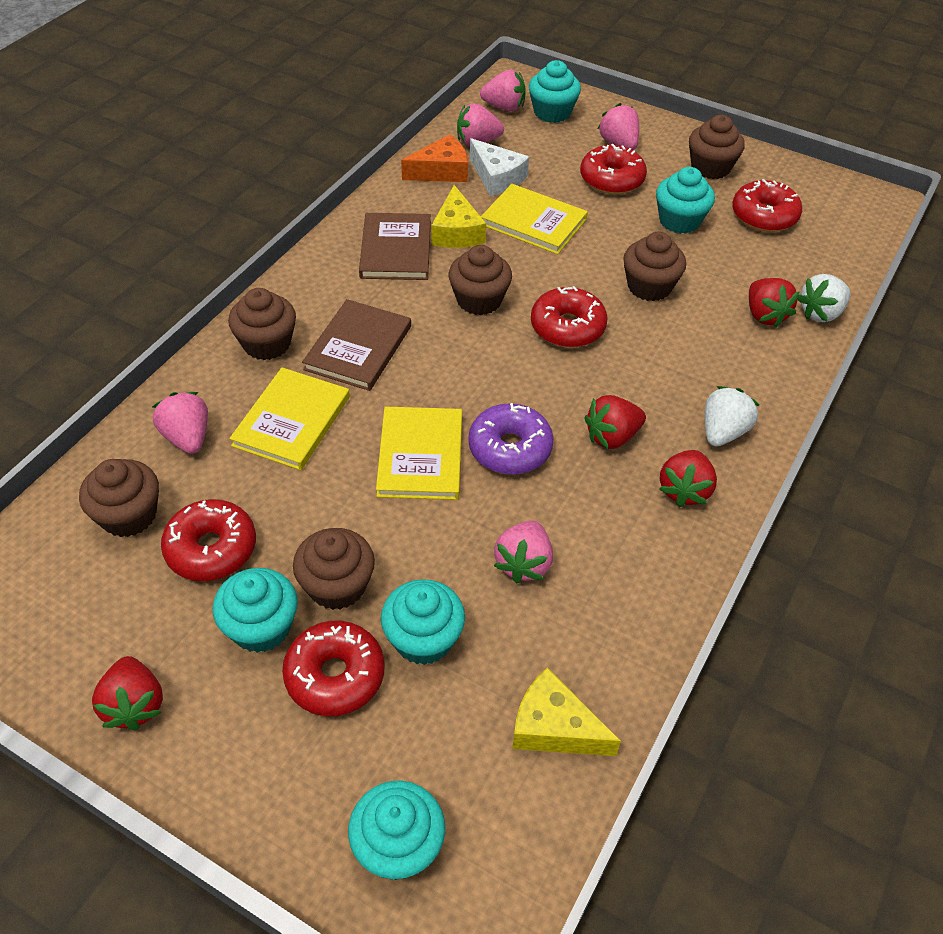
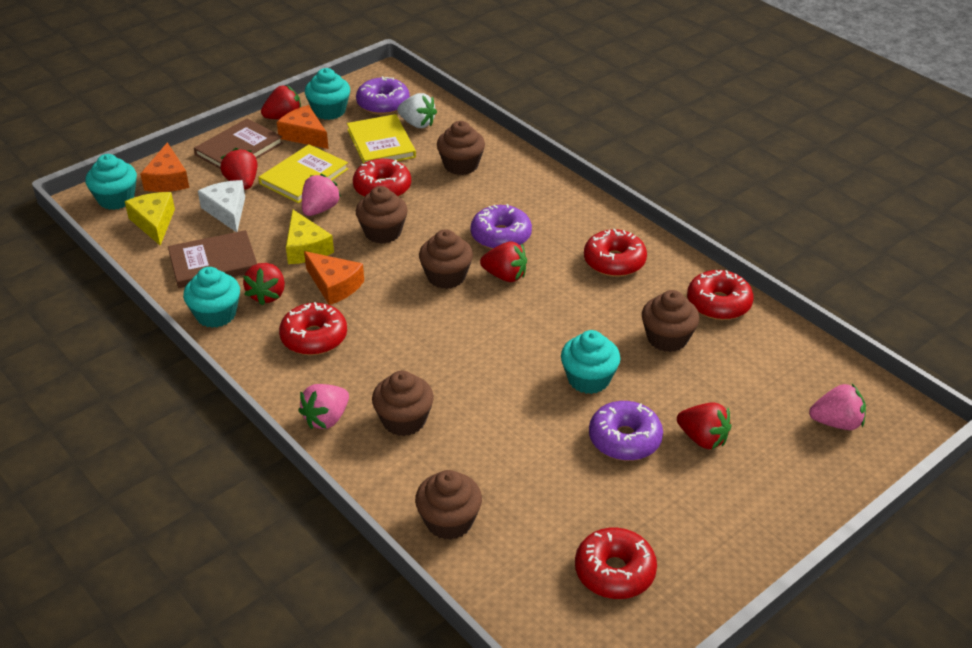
orange cheese: 1 -> 3
pink strawberry: 5 -> 3
purple donut: 1 -> 3
red strawberry: 4 -> 5
turquoise cupcake: 5 -> 4
white strawberry: 2 -> 1
yellow book: 3 -> 2

